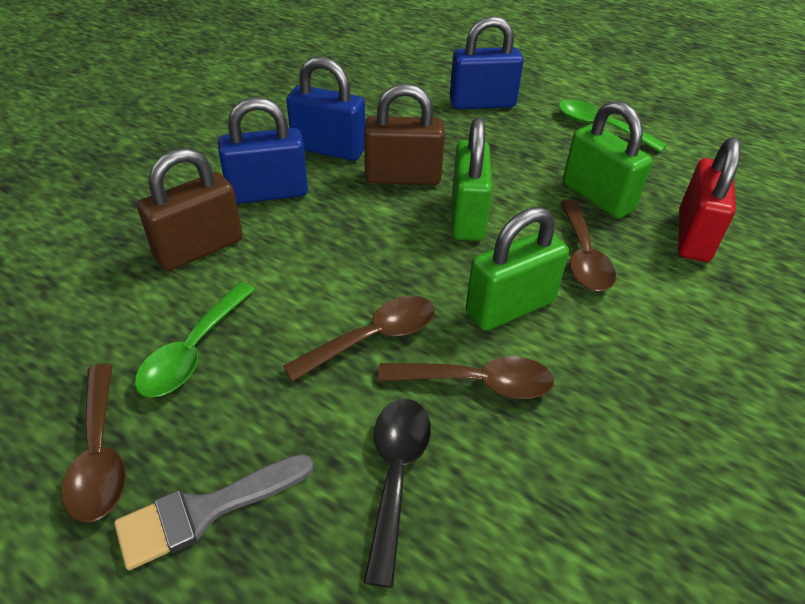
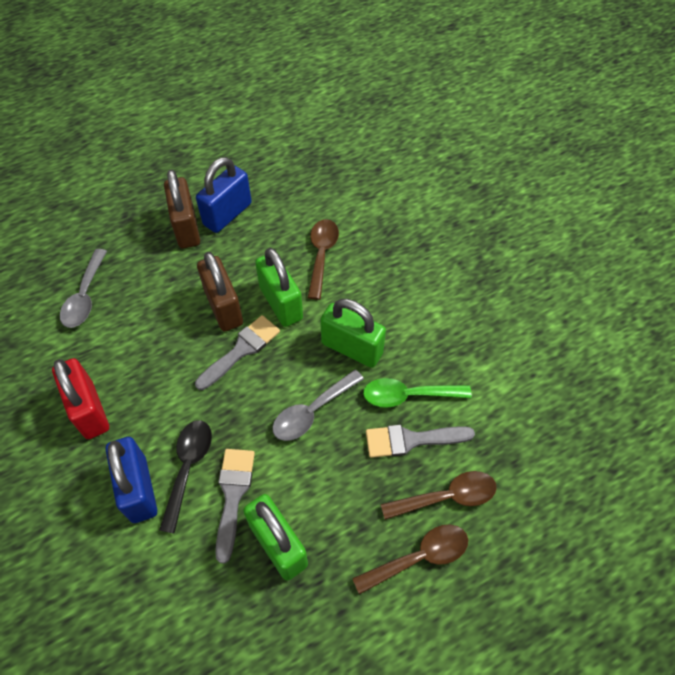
blue padlock: 3 -> 2
brown spoon: 4 -> 3
green spoon: 2 -> 1
grey brush: 1 -> 3
grey spoon: 0 -> 2

